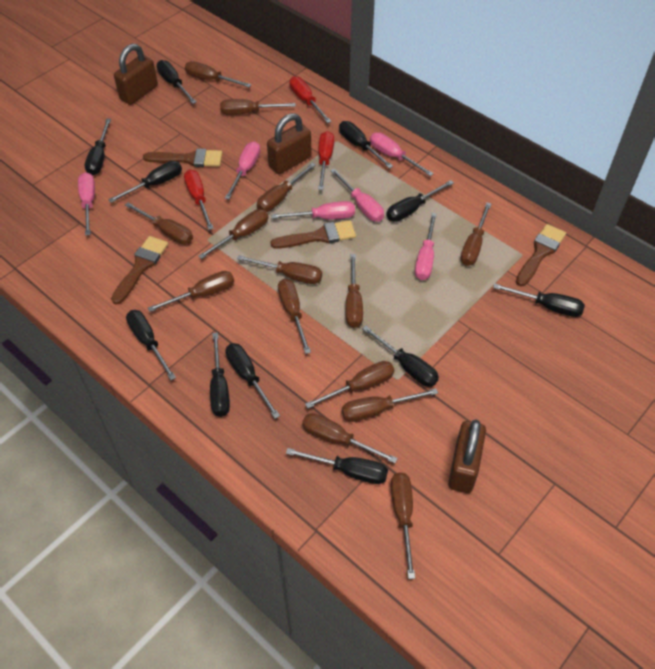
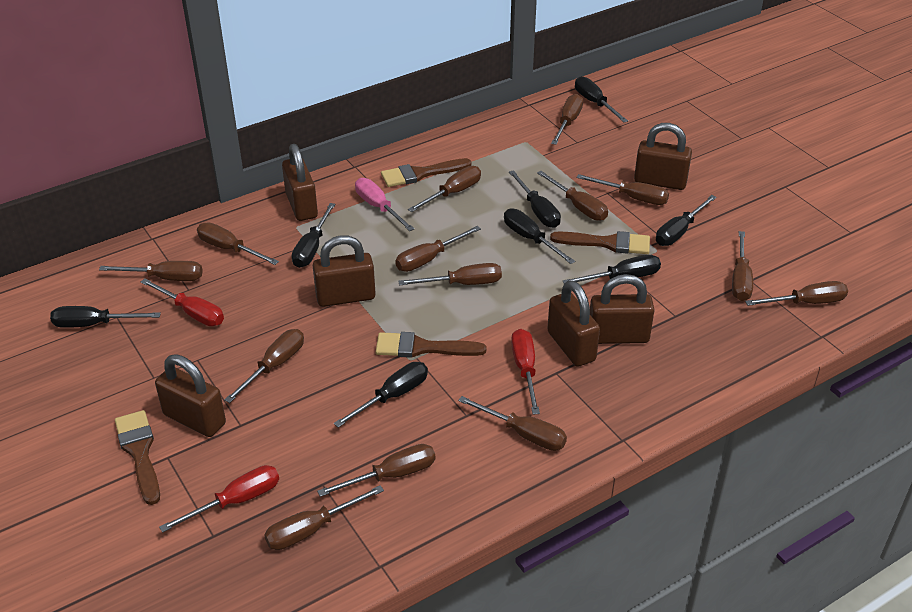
black screwdriver: 11 -> 8
brown padlock: 3 -> 6
pink screwdriver: 6 -> 1

